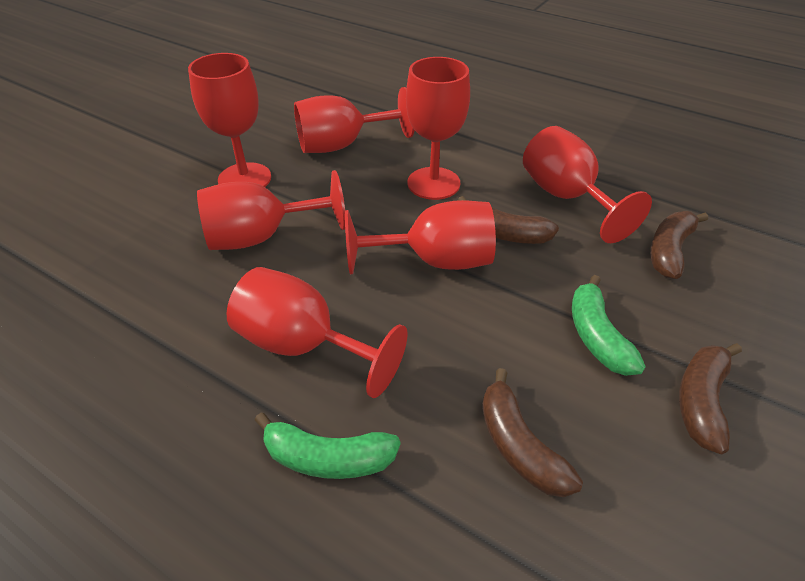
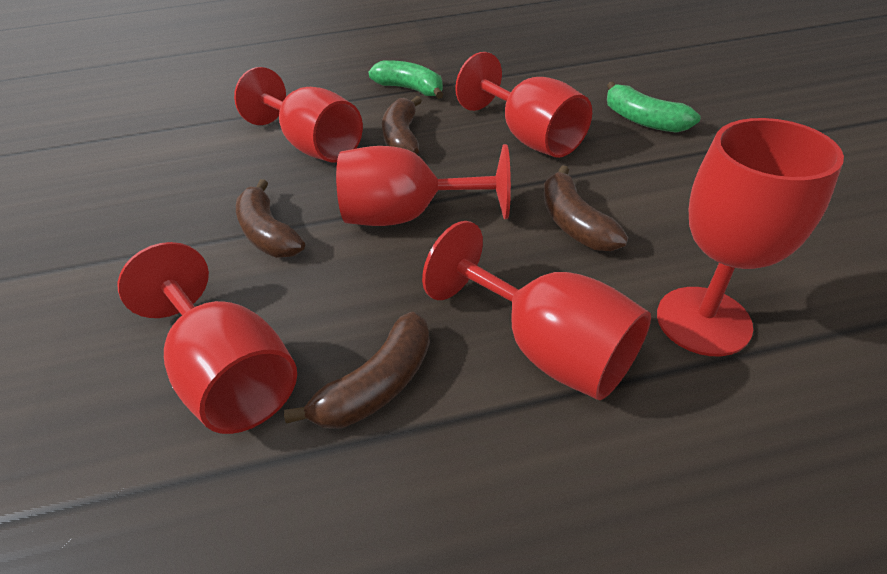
red goblet: 7 -> 6

